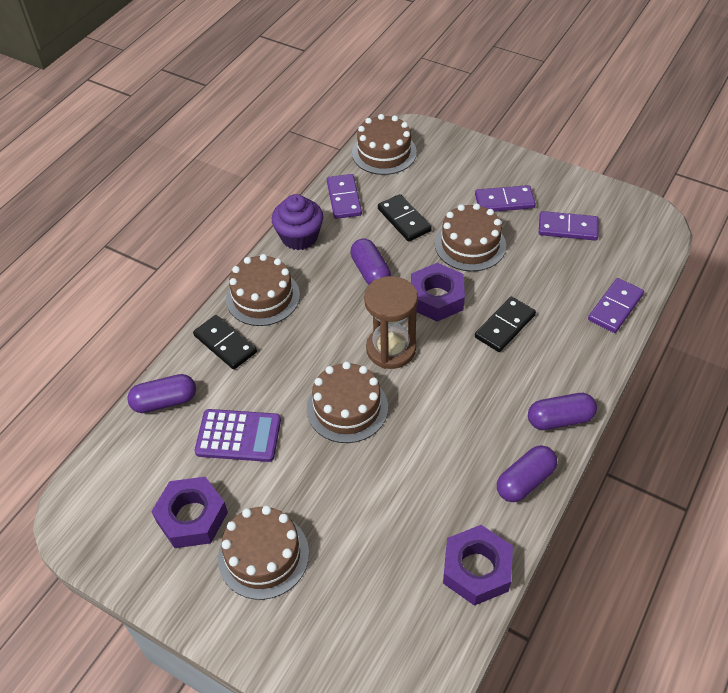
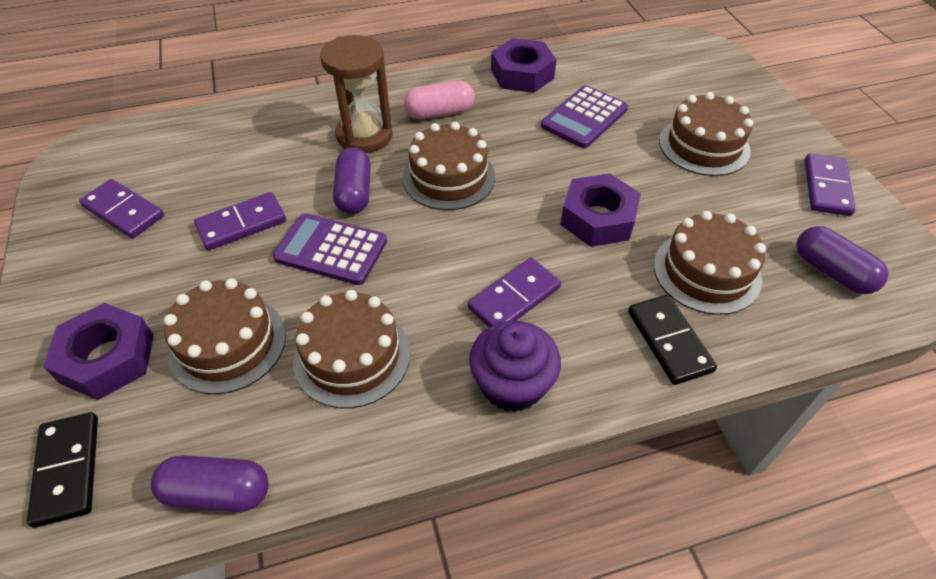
black domino: 3 -> 2
pink capsule: 0 -> 1
purple calculator: 1 -> 2
purple capsule: 4 -> 3

